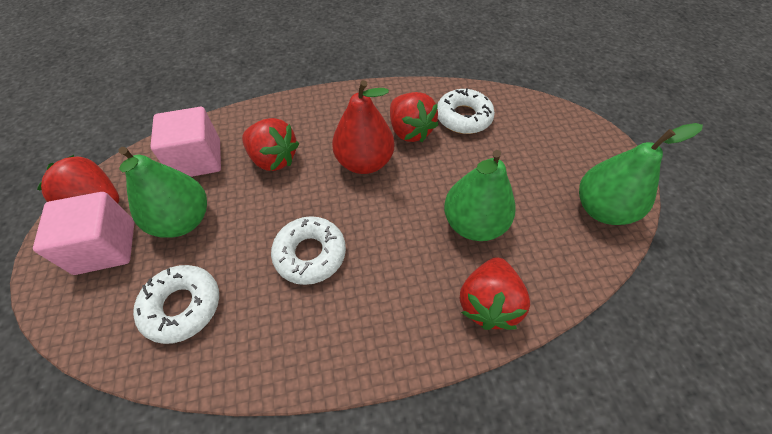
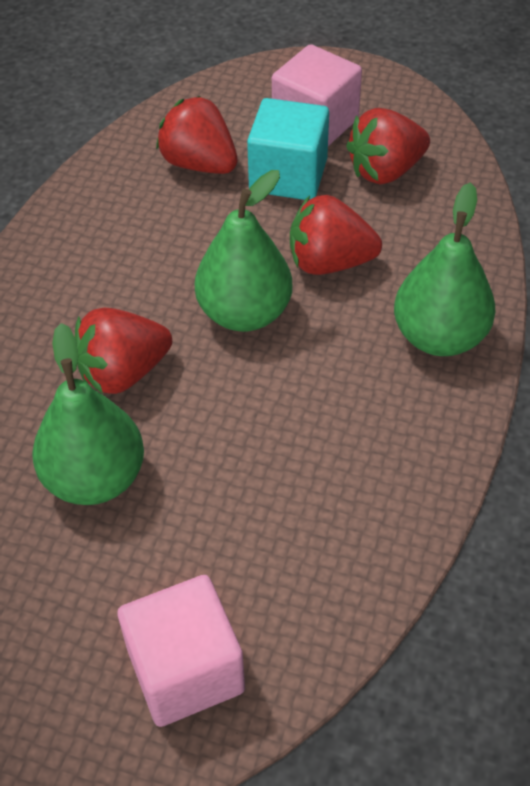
red pear: 1 -> 0
turquoise cube: 0 -> 1
white donut: 3 -> 0

